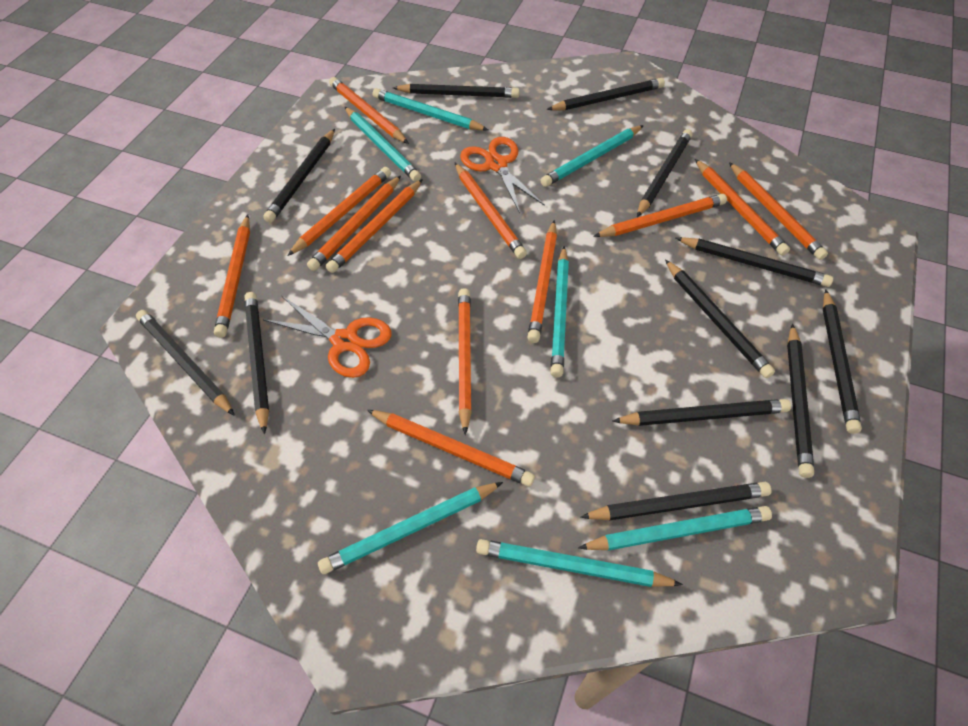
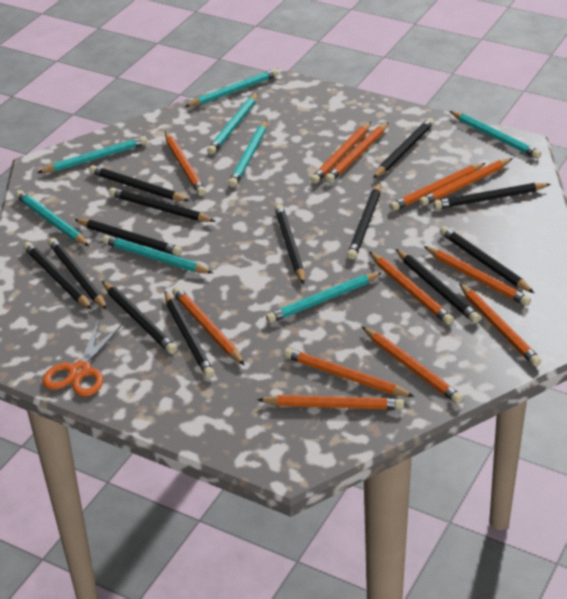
black pencil: 12 -> 13
orange scissors: 2 -> 1
turquoise pencil: 7 -> 8

